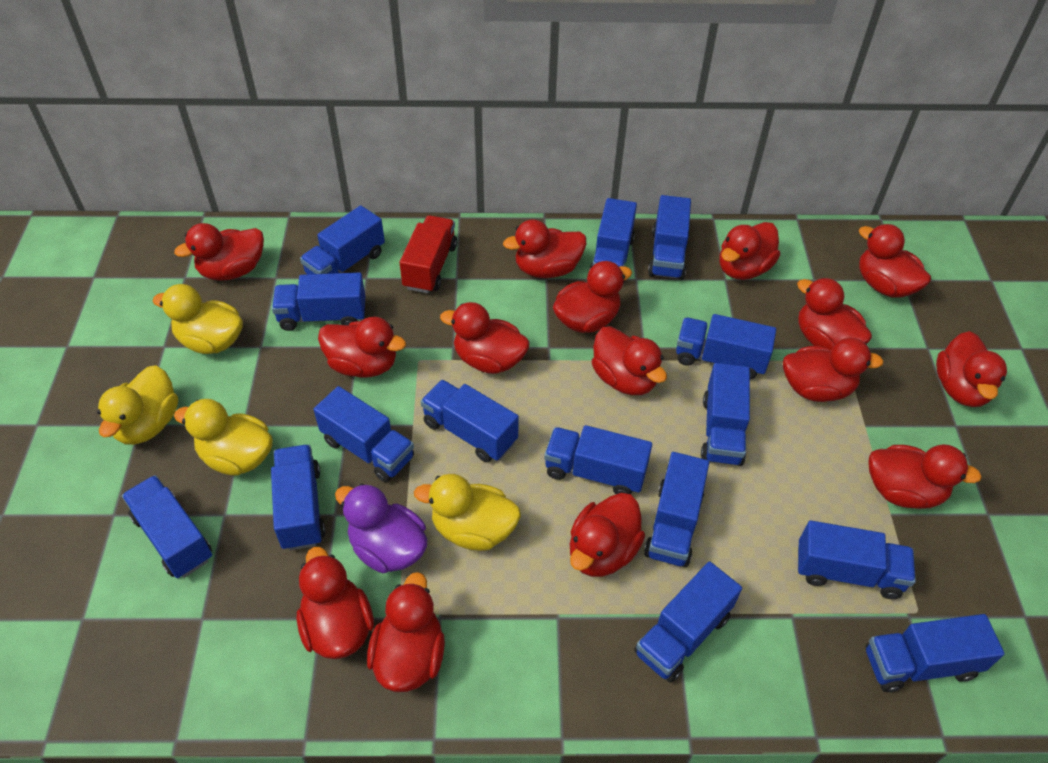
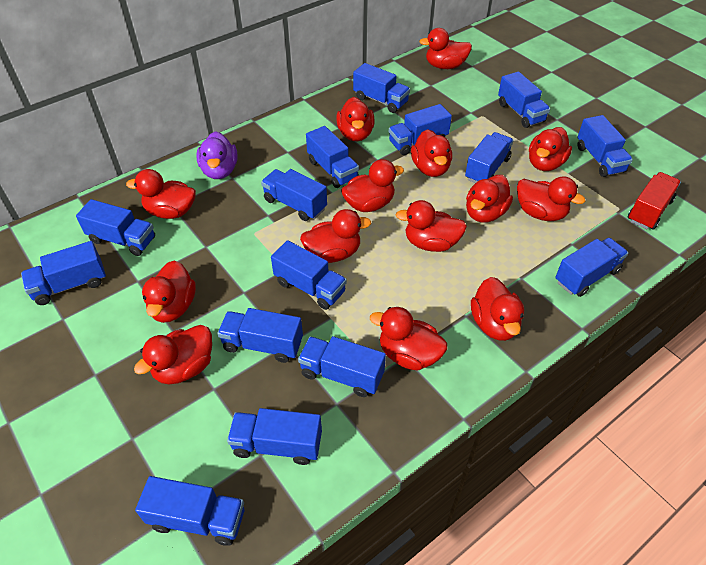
red duck: 15 -> 14
yellow duck: 4 -> 0

